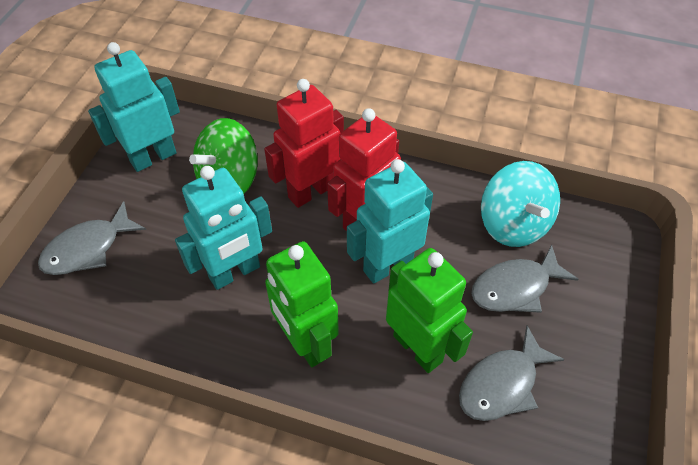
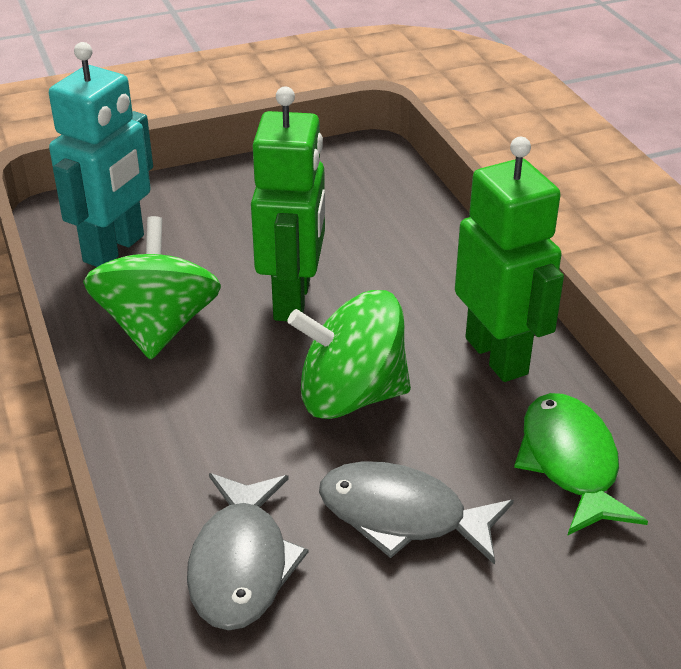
green fish: 0 -> 1
green spinning top: 1 -> 2
grey fish: 3 -> 2
red robot: 2 -> 0
turquoise robot: 3 -> 1
turquoise spinning top: 1 -> 0

